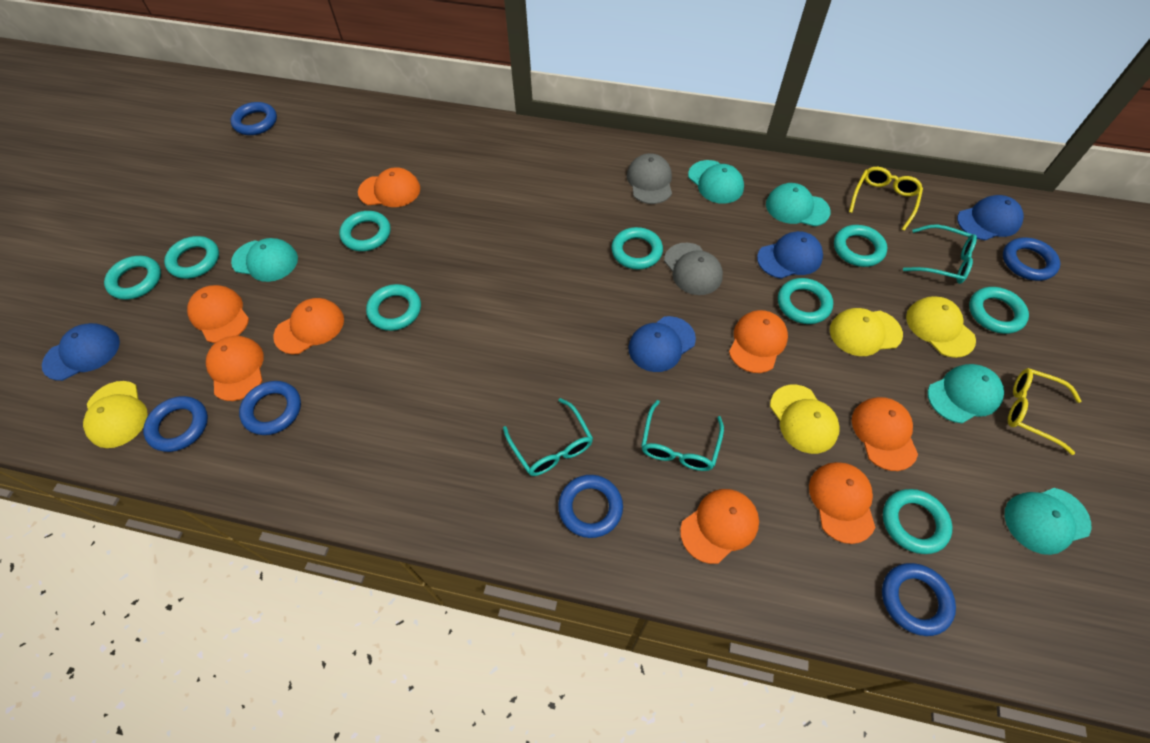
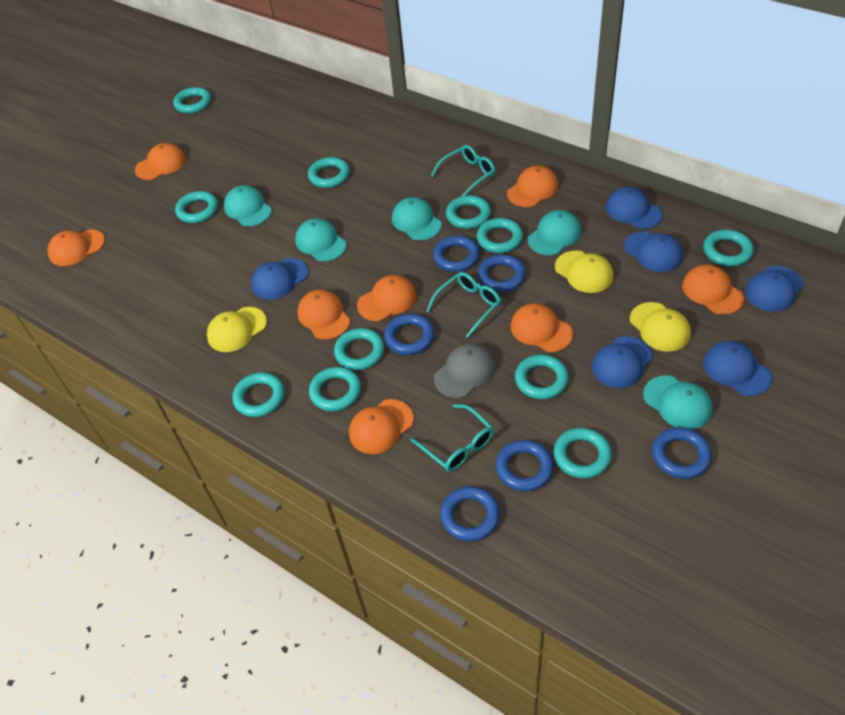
blue cap: 4 -> 6
grey cap: 2 -> 1
turquoise ring: 9 -> 11
yellow cap: 4 -> 3
yellow glasses: 2 -> 0

